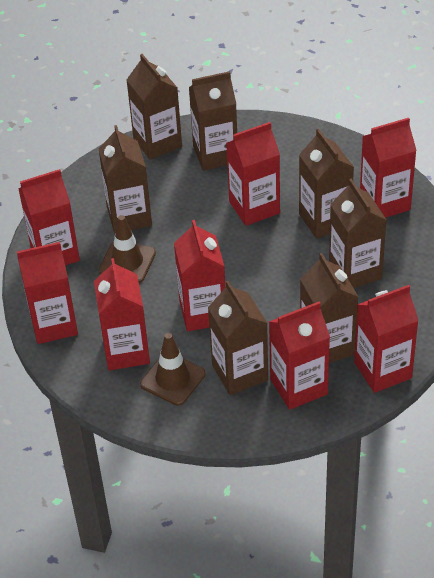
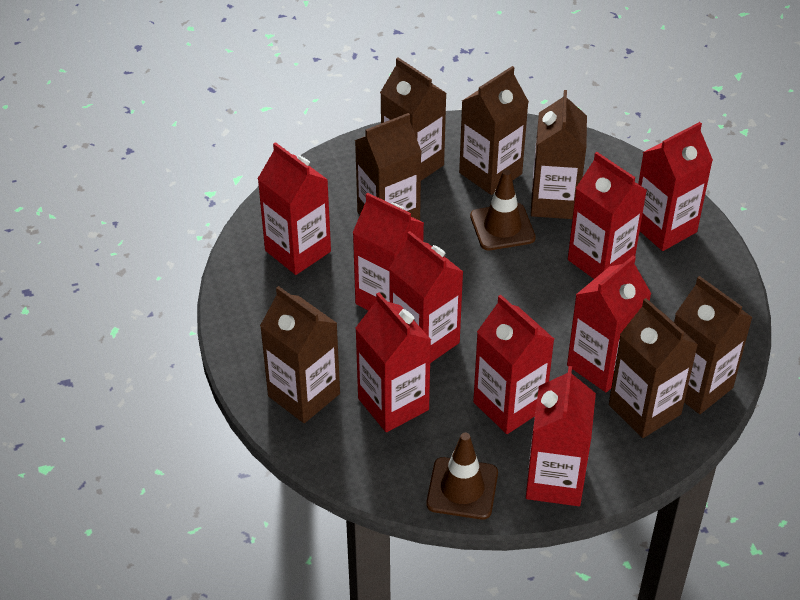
red carton: 8 -> 9

